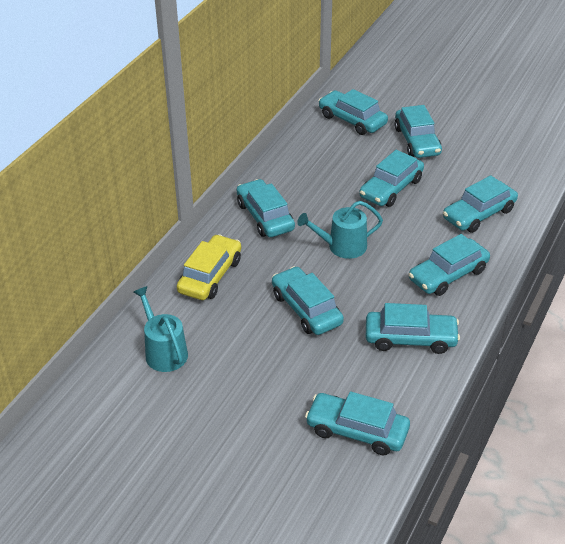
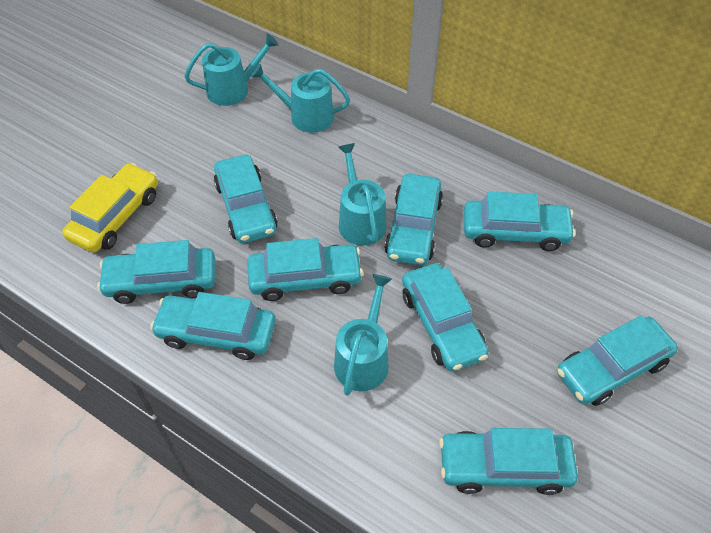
turquoise watering can: 2 -> 4

